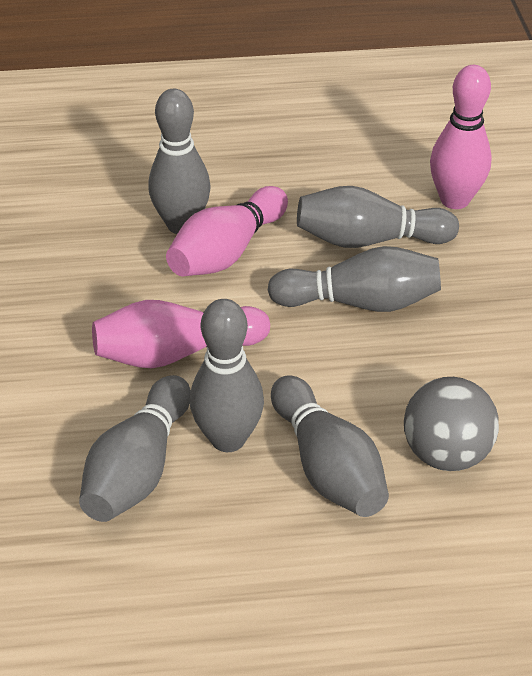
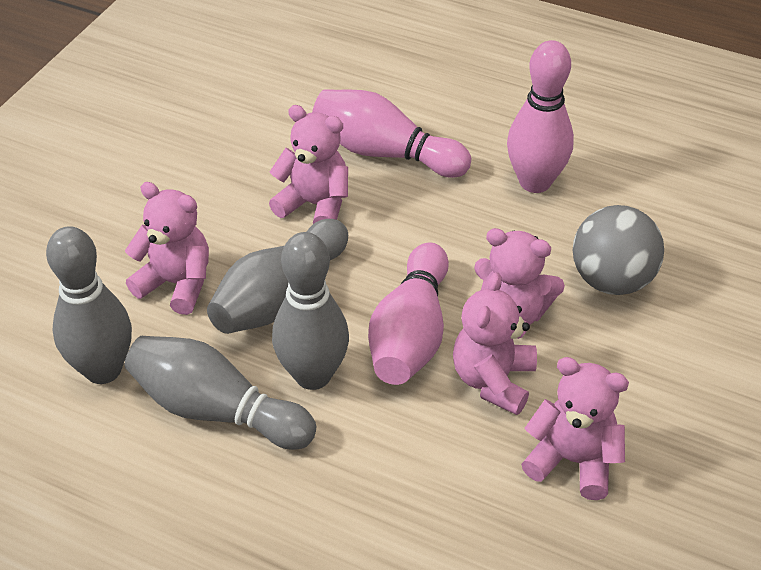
grey bowling pin: 6 -> 4
pink teddy bear: 0 -> 5

